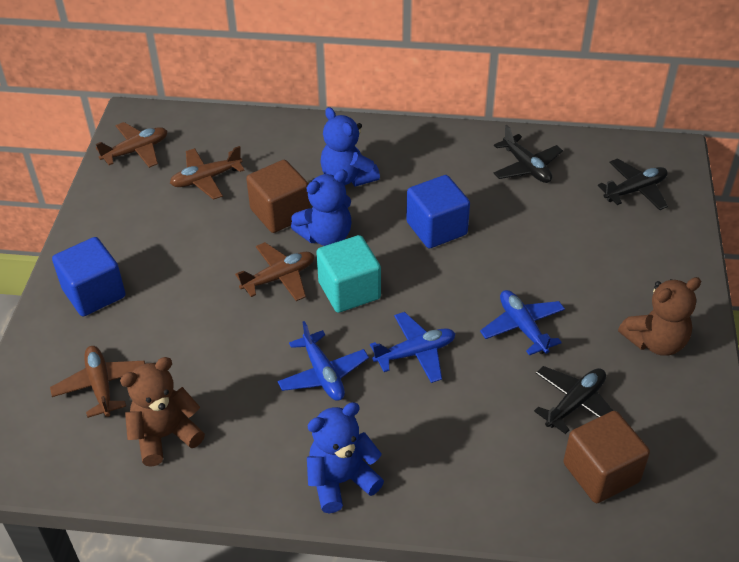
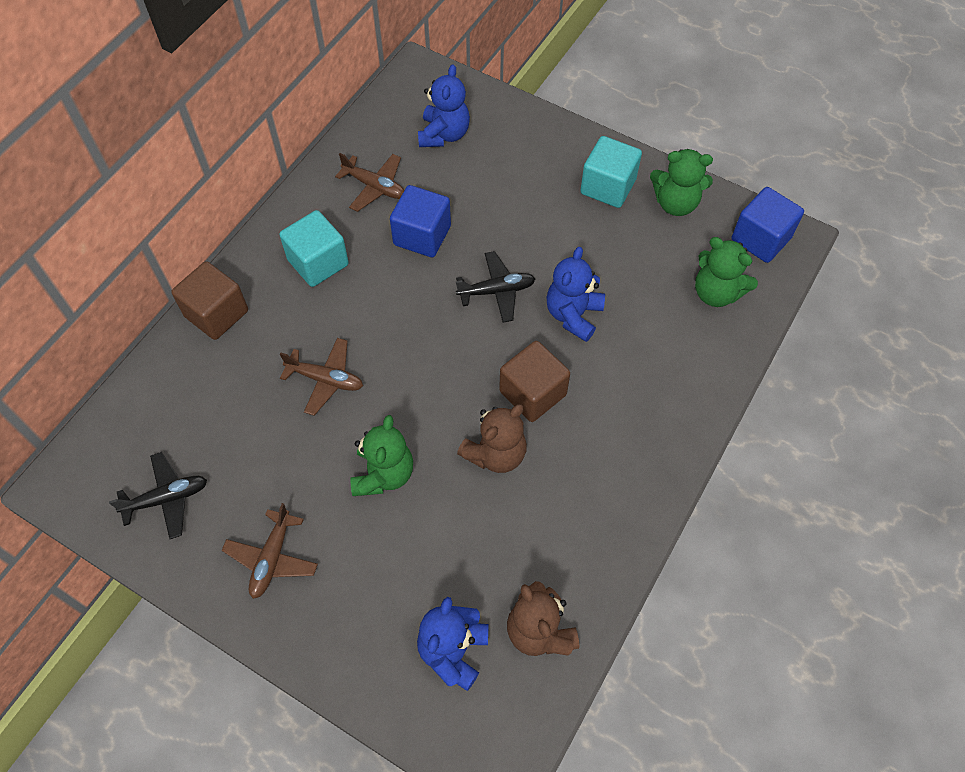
black plane: 3 -> 2
blue plane: 3 -> 0
brown plane: 4 -> 3
green teddy bear: 0 -> 3
turquoise cube: 1 -> 2

